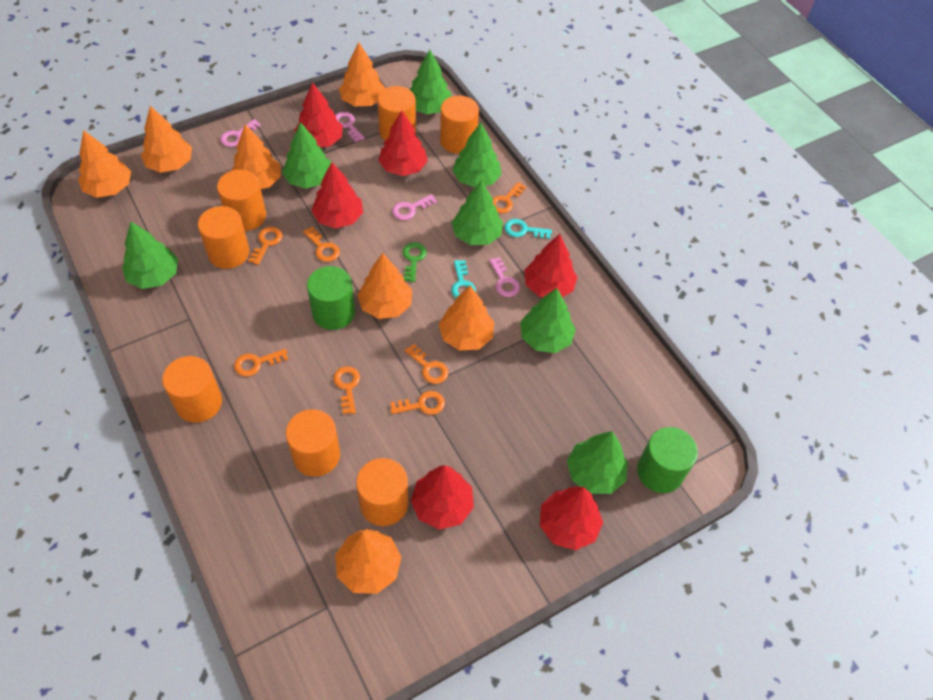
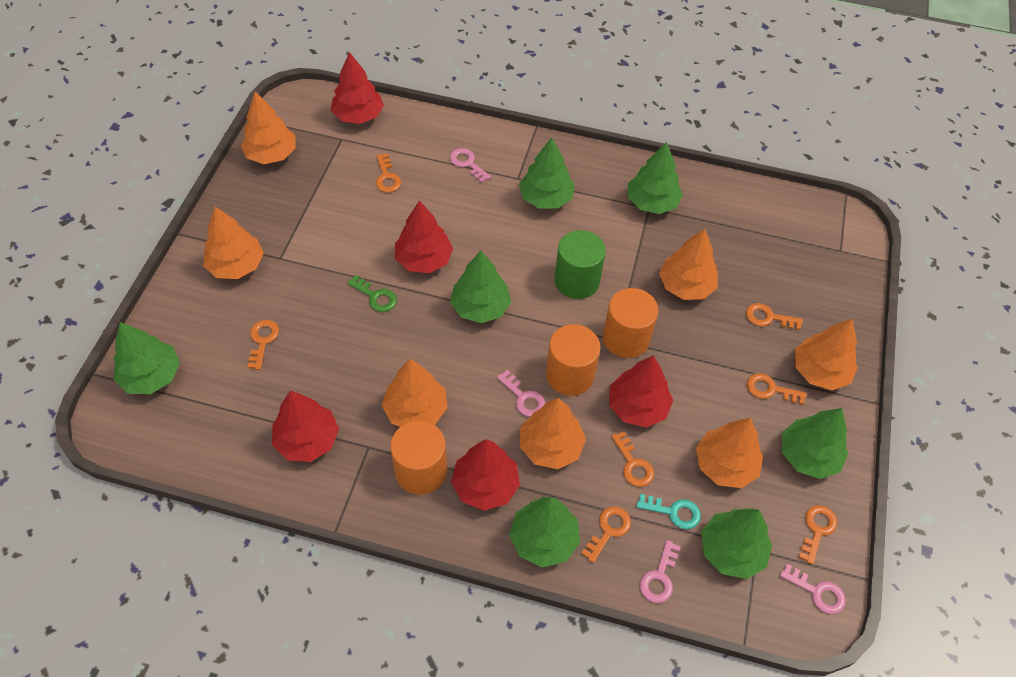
green cylinder: 2 -> 1
orange cylinder: 7 -> 3
red tree: 6 -> 5
turquoise key: 2 -> 1

